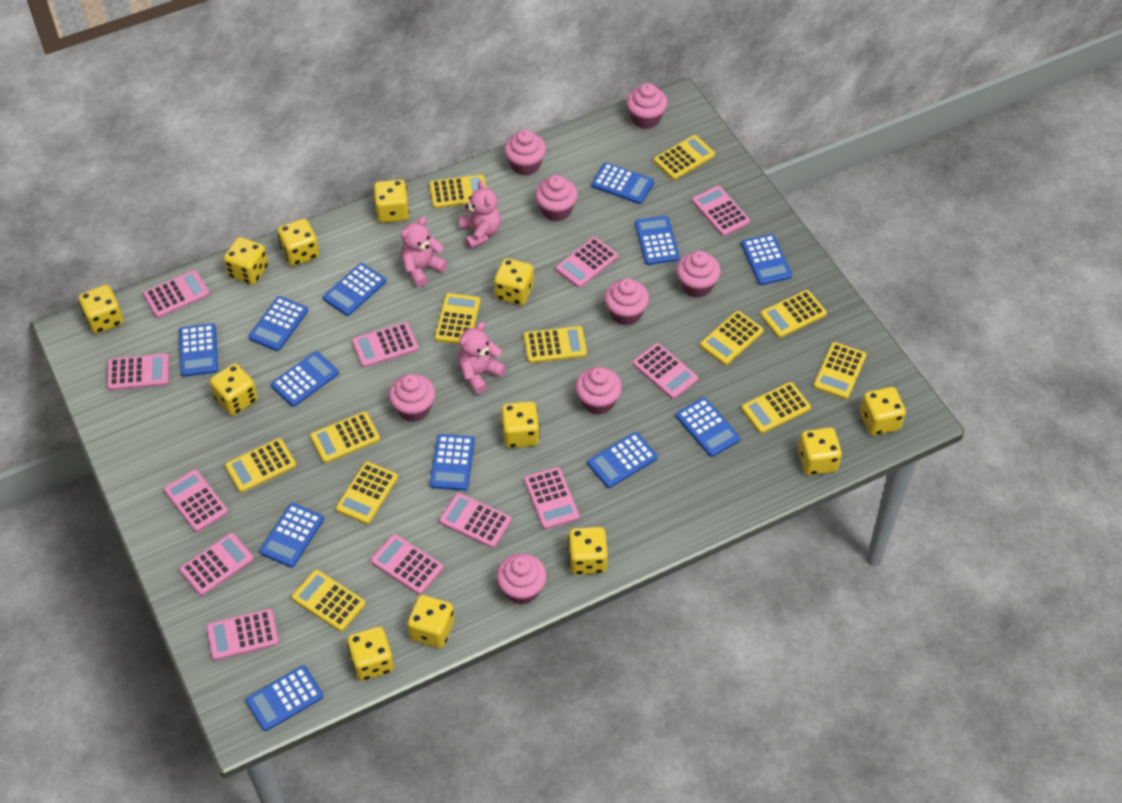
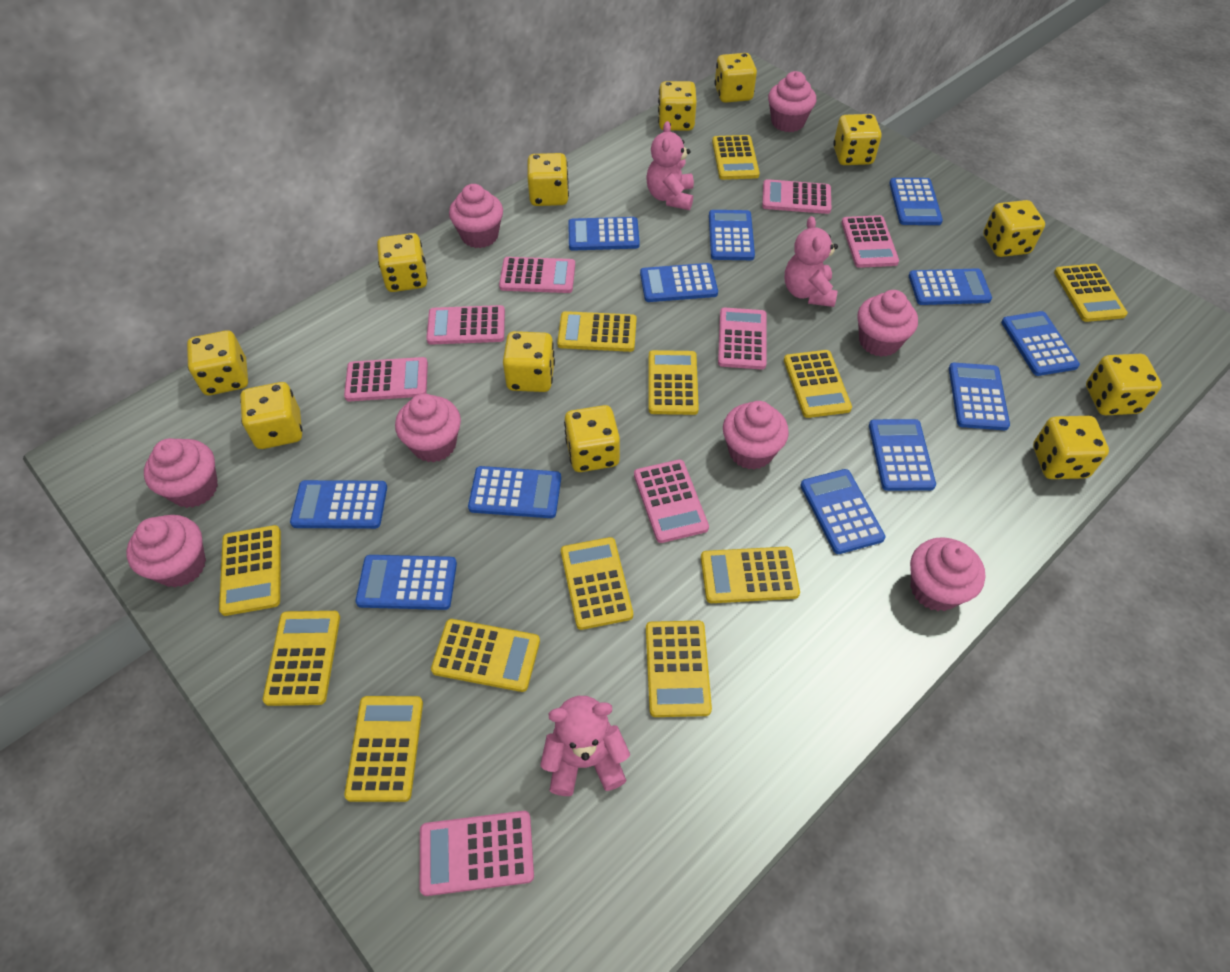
pink calculator: 12 -> 8

